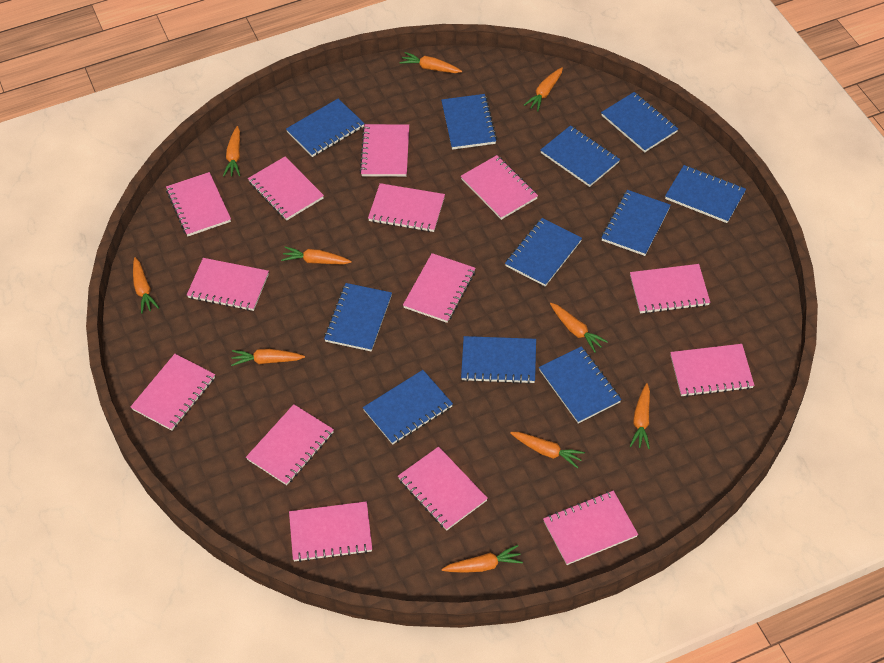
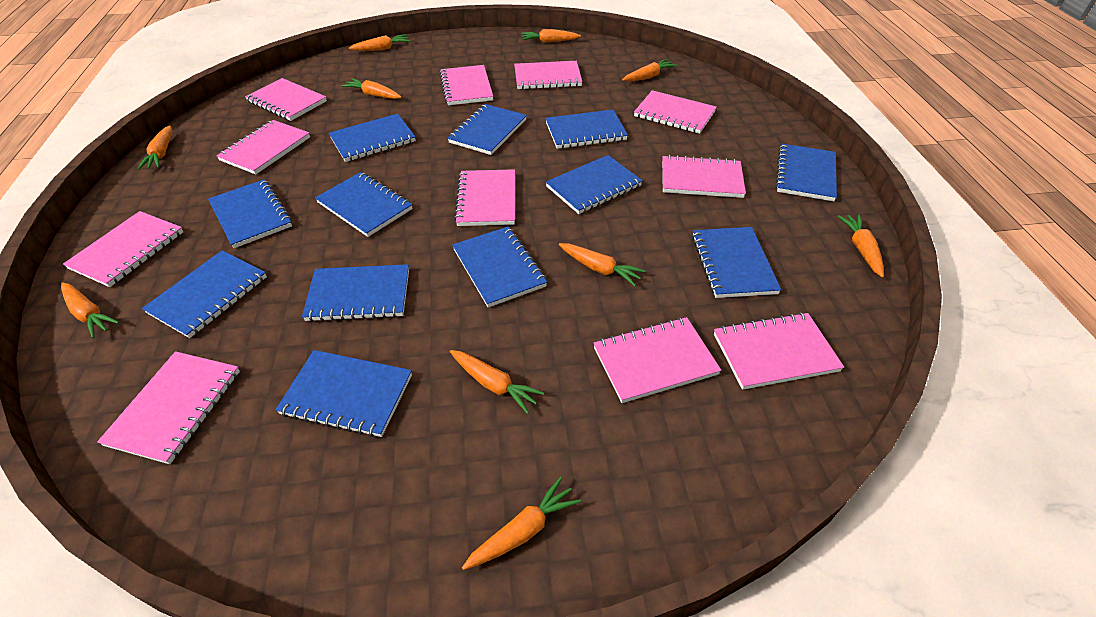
blue notebook: 11 -> 12
pink notebook: 14 -> 11

